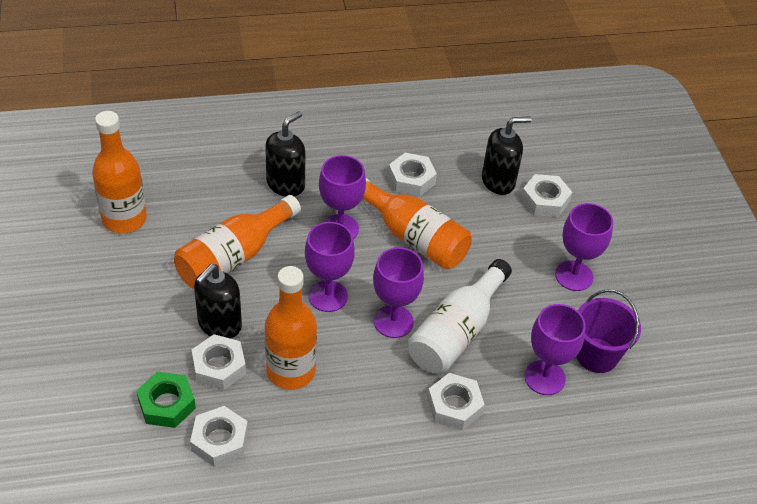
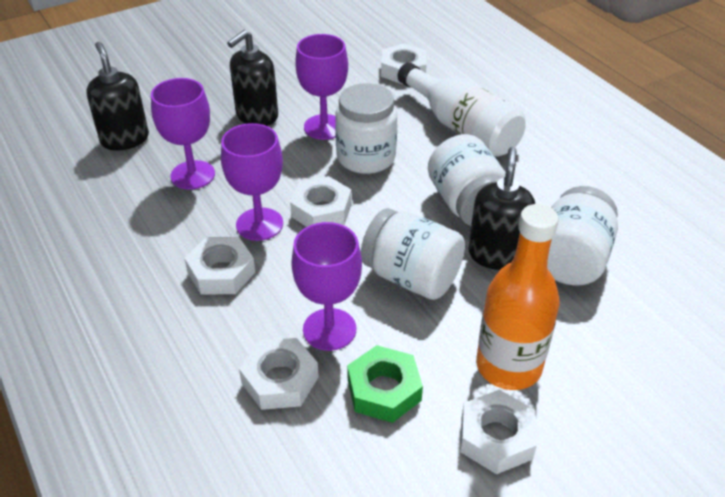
orange bottle: 4 -> 1
purple bucket: 1 -> 0
purple goblet: 5 -> 4
white jar: 0 -> 4

